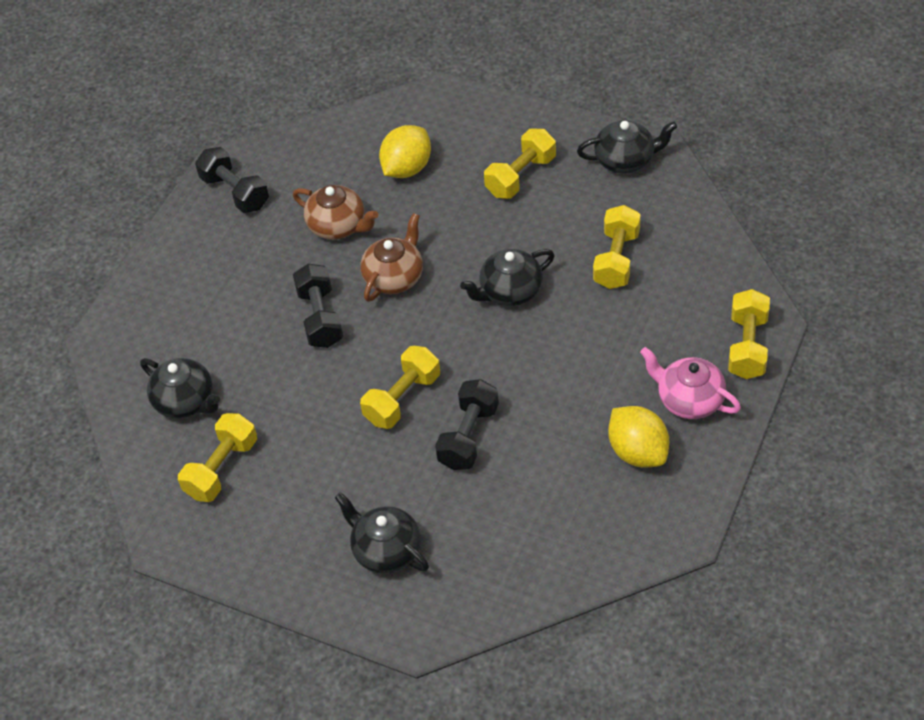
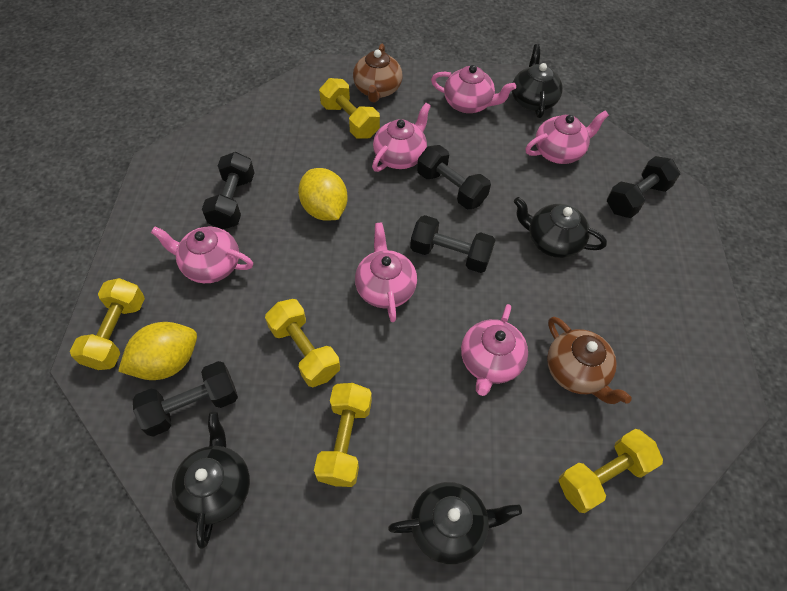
black dumbbell: 3 -> 5
pink teapot: 1 -> 6

